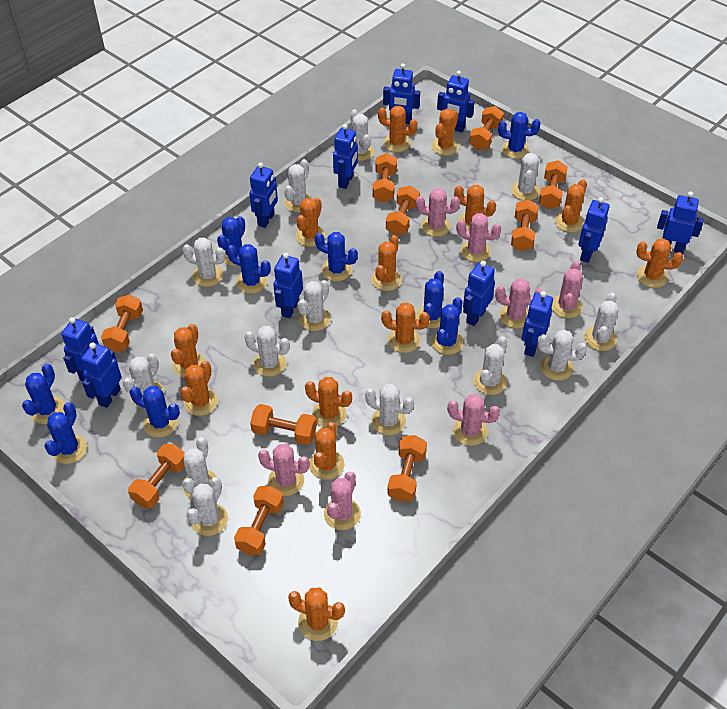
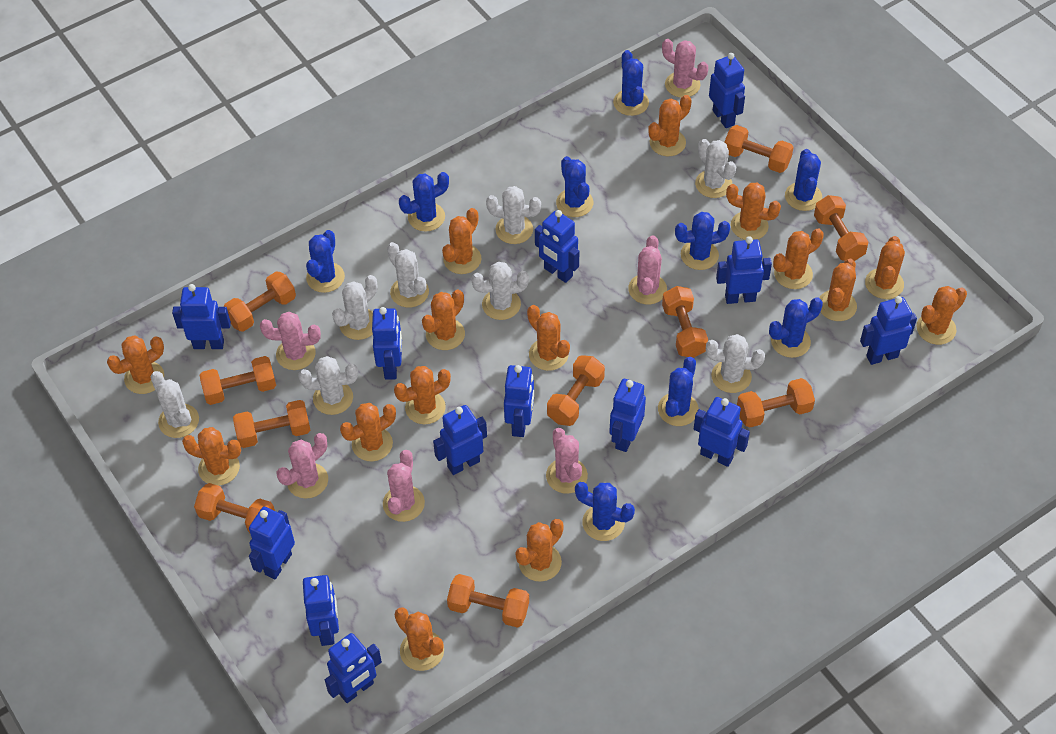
blue robot: 11 -> 13
orange cactus: 13 -> 15
pink cactus: 7 -> 6
white cactus: 13 -> 8

